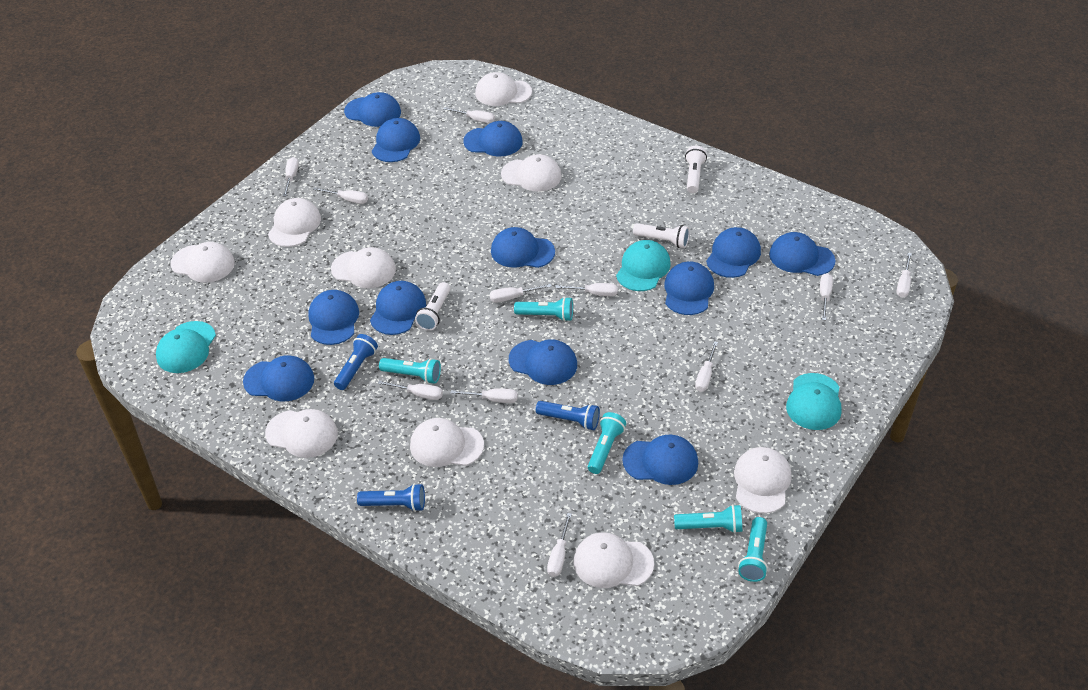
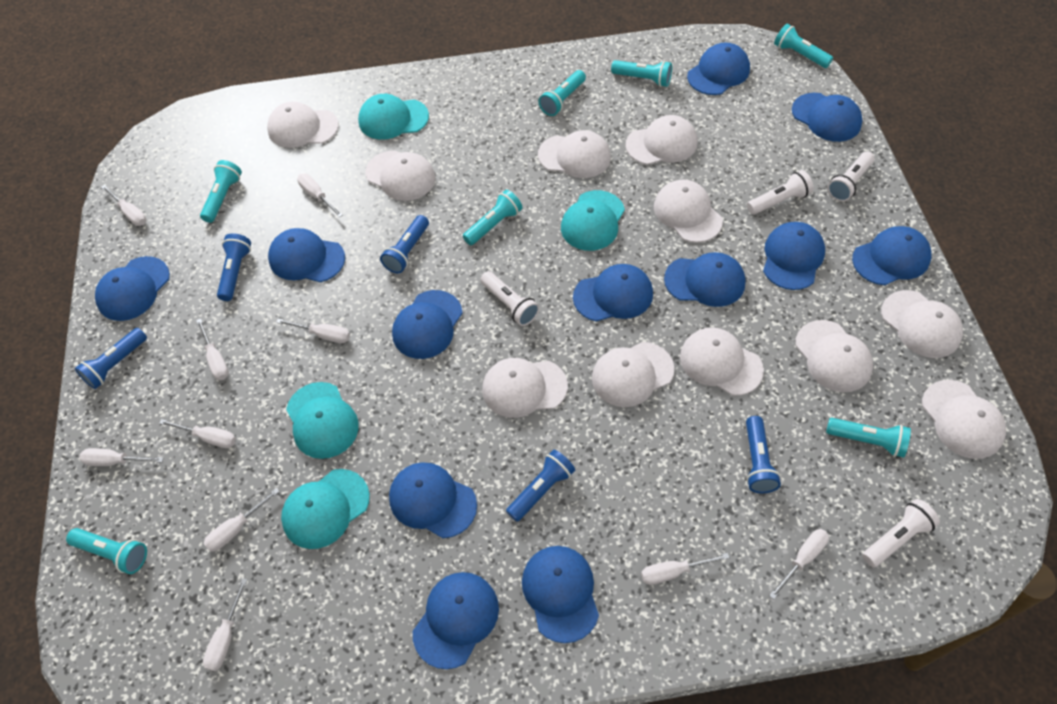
blue flashlight: 3 -> 5
turquoise cap: 3 -> 4
turquoise flashlight: 5 -> 7
white cap: 9 -> 11
white flashlight: 3 -> 4
white screwdriver: 11 -> 10

